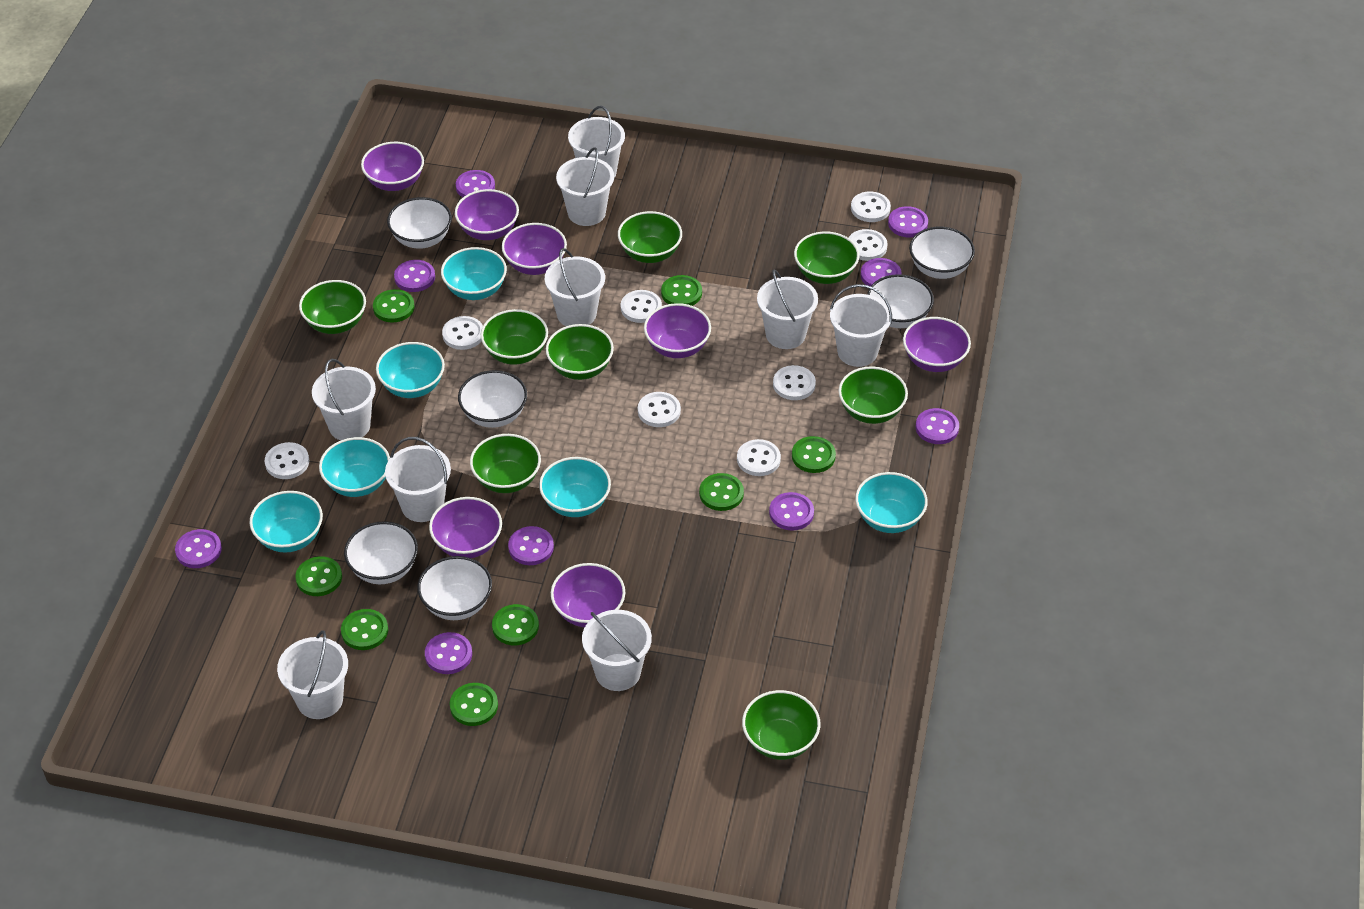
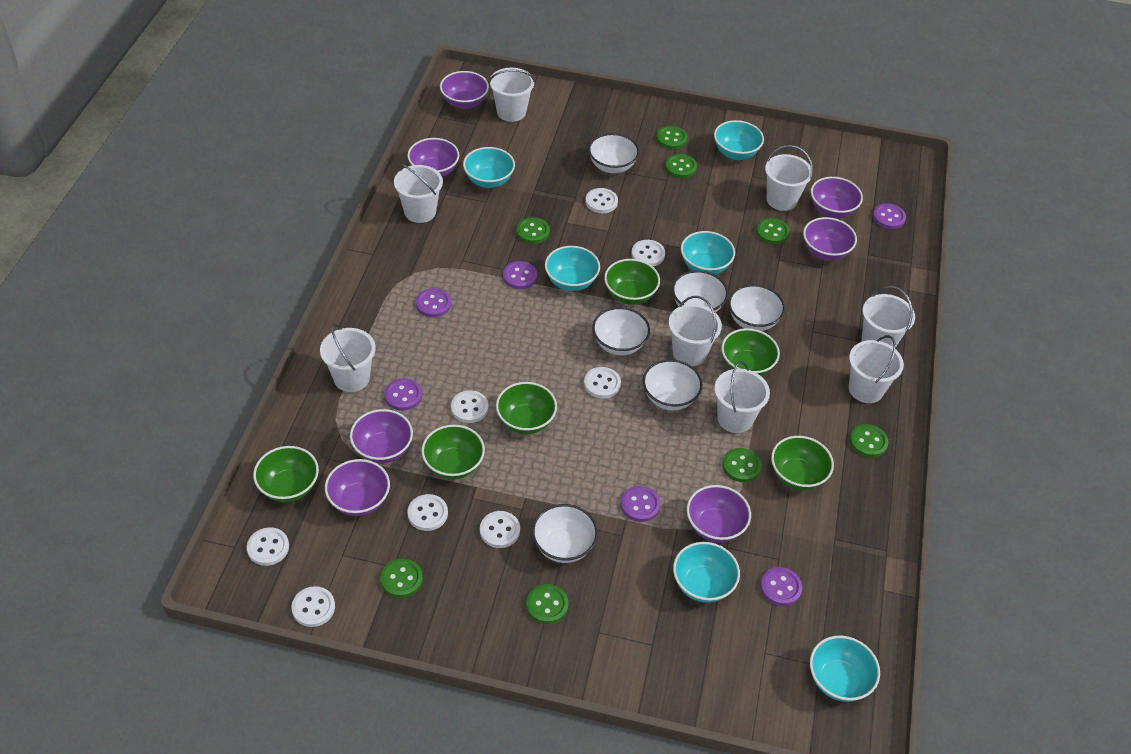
green bowl: 8 -> 6
purple button: 9 -> 6
white bucket: 9 -> 8

